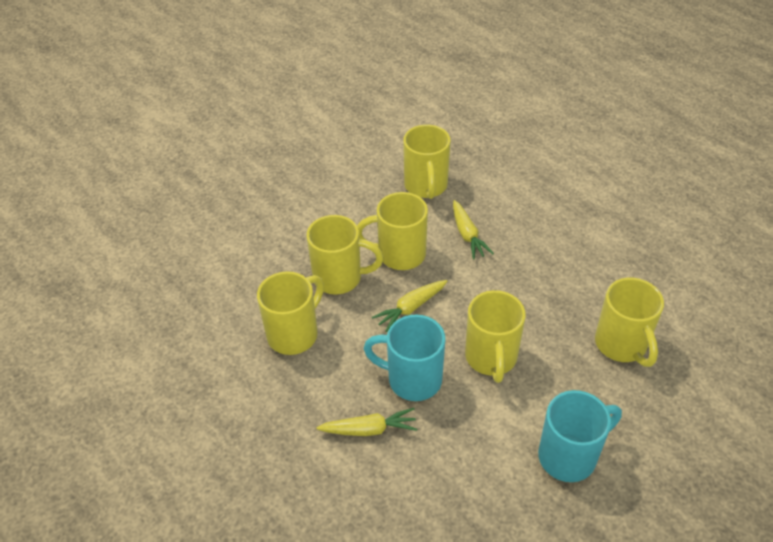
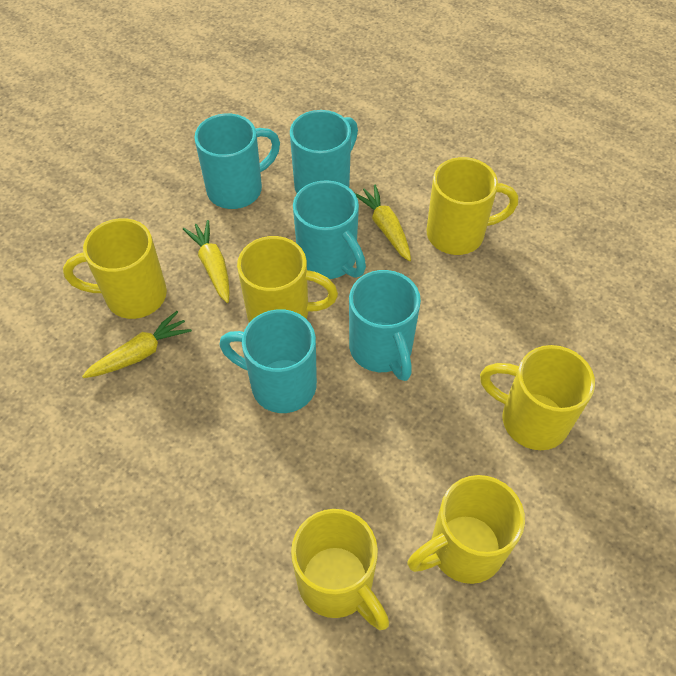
turquoise mug: 2 -> 5

